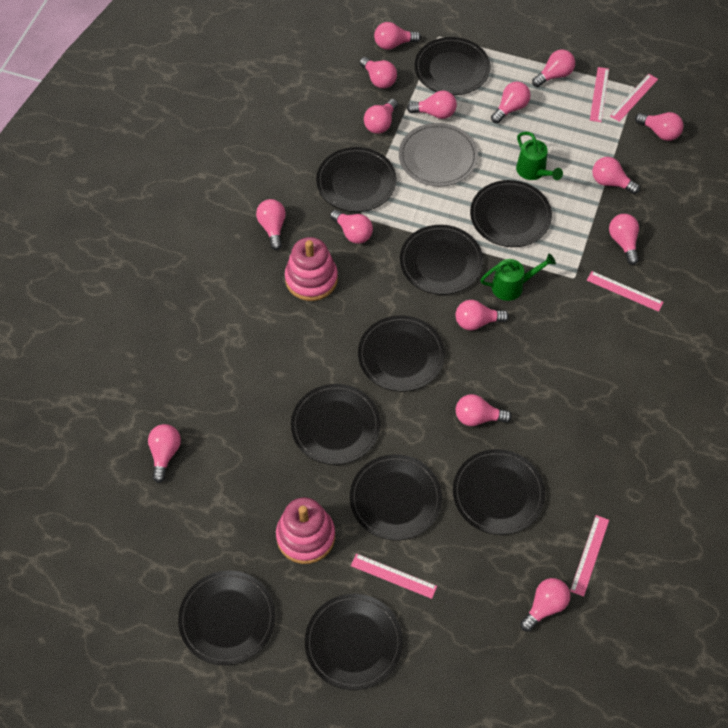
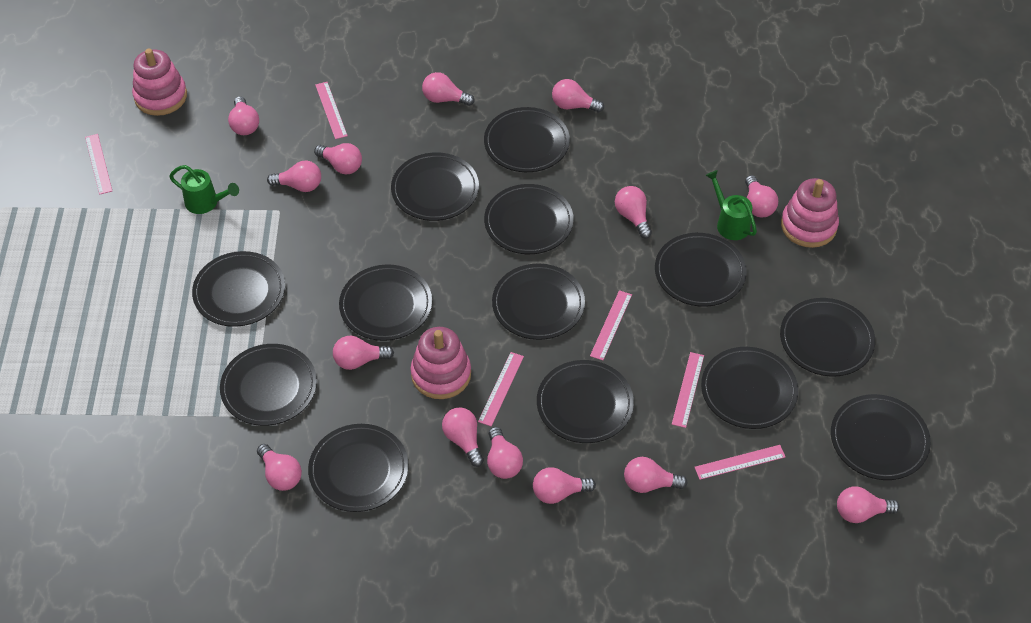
black plate: 10 -> 13
grey plate: 1 -> 0
pink light bulb: 15 -> 14
pink ruler: 5 -> 6
pink stacking toy: 2 -> 3

